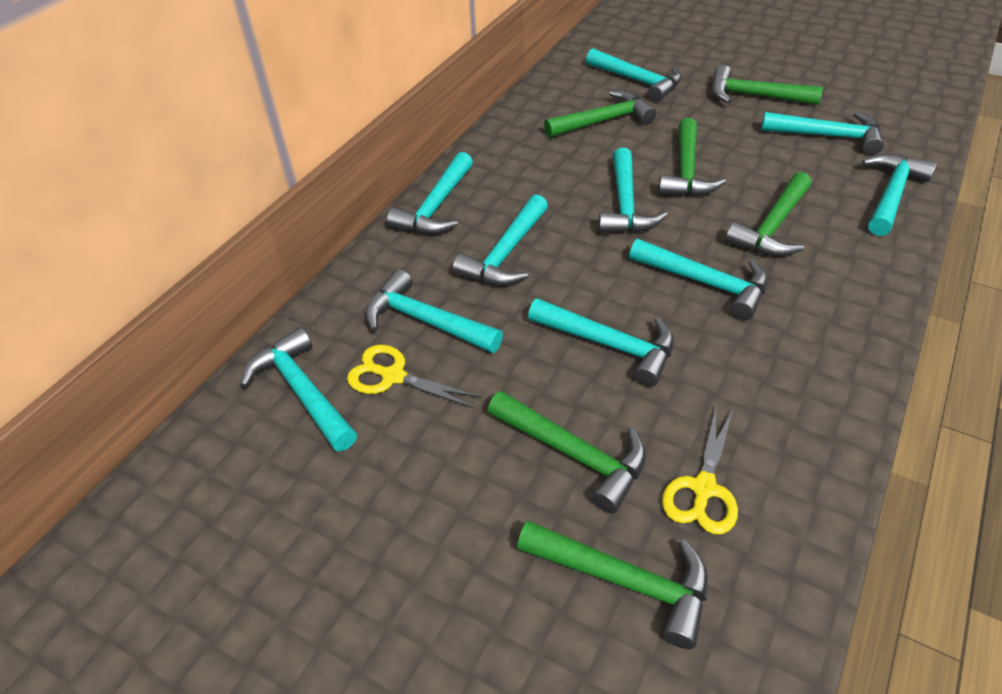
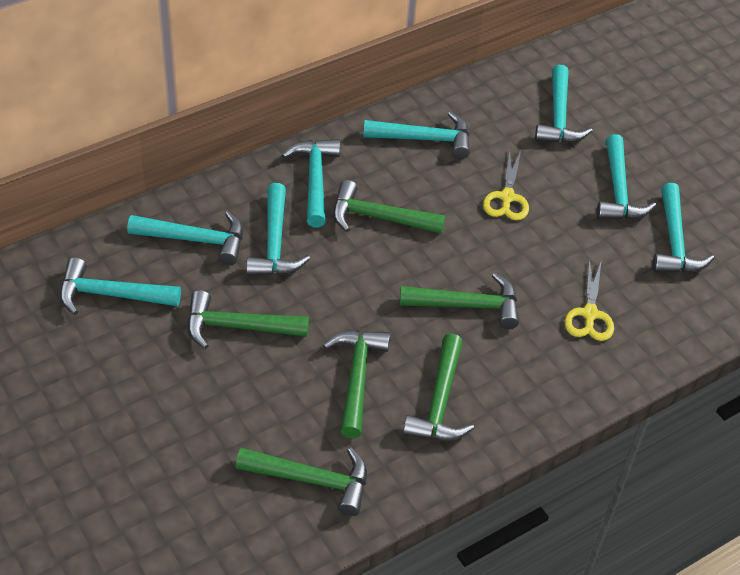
turquoise hammer: 10 -> 8

